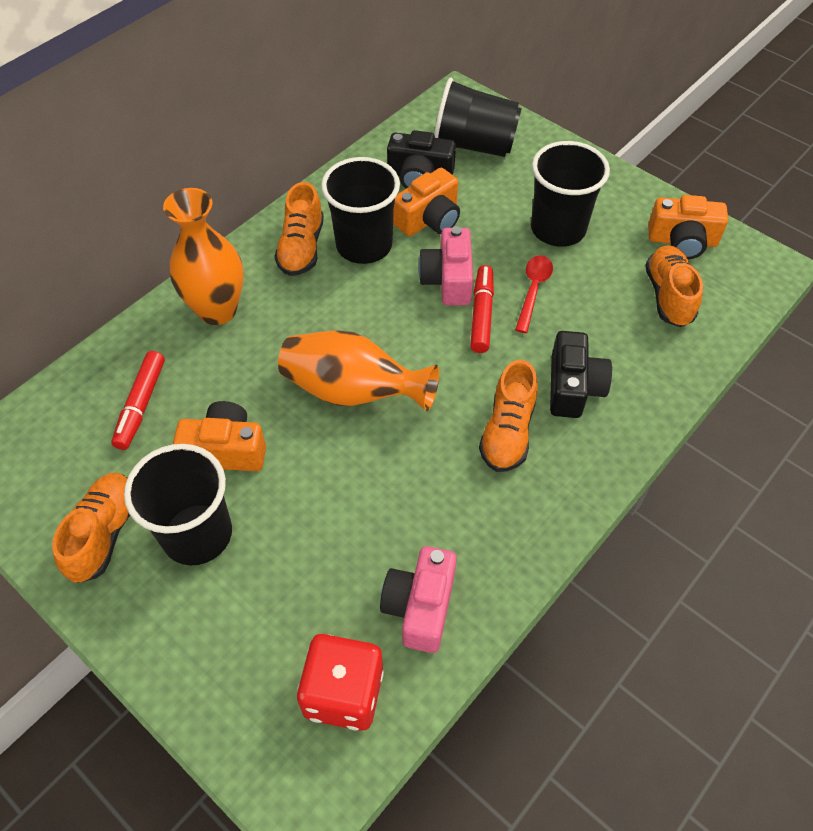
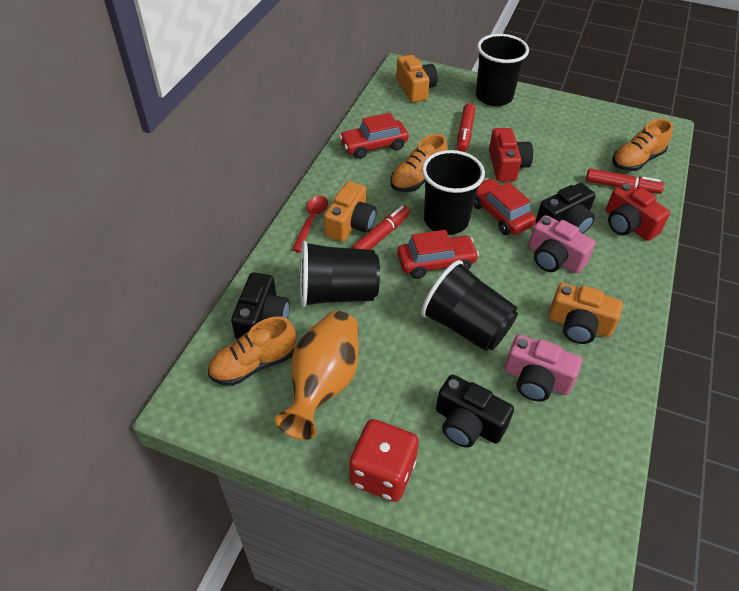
black camera: 2 -> 3
orange shoe: 4 -> 3
orange vase: 2 -> 1
red camera: 0 -> 2
red car: 0 -> 3
red marker: 2 -> 3

